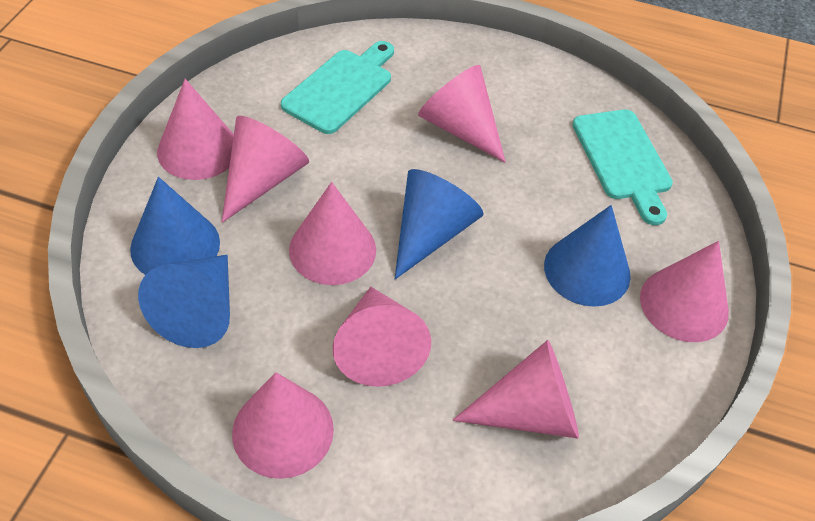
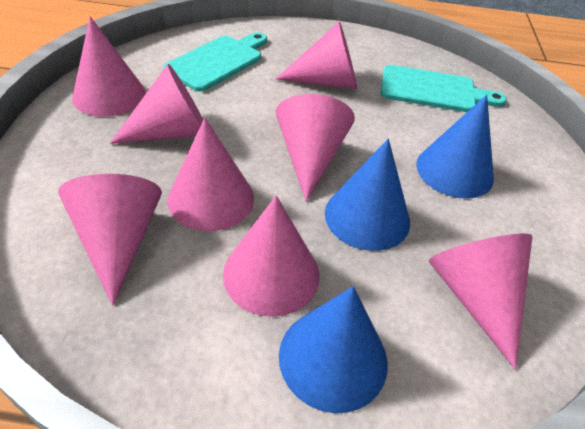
blue cone: 4 -> 3

